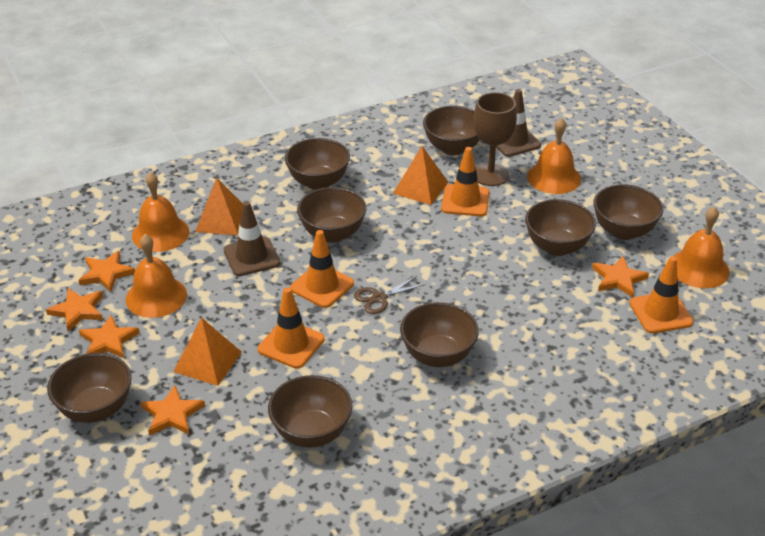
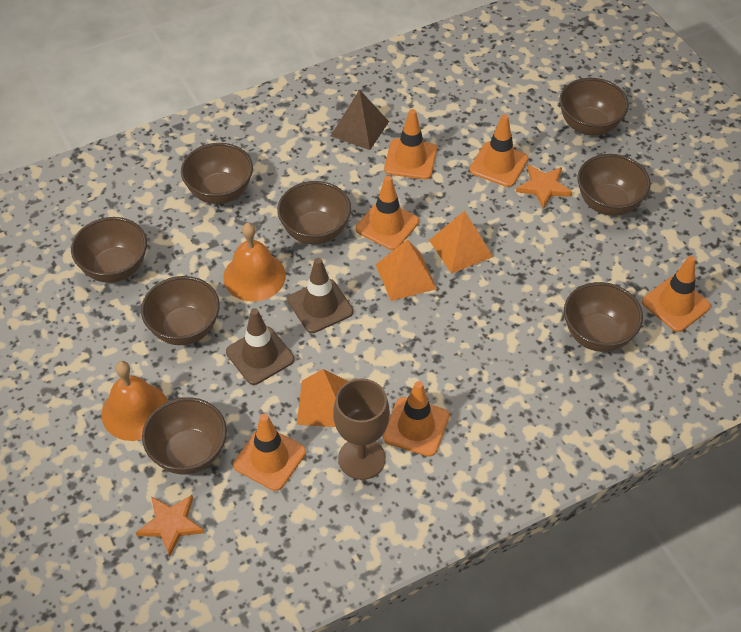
brown pyramid: 0 -> 1
brown scissors: 1 -> 0
orange bell: 4 -> 2
orange star: 5 -> 2
orange traffic cone: 4 -> 6

